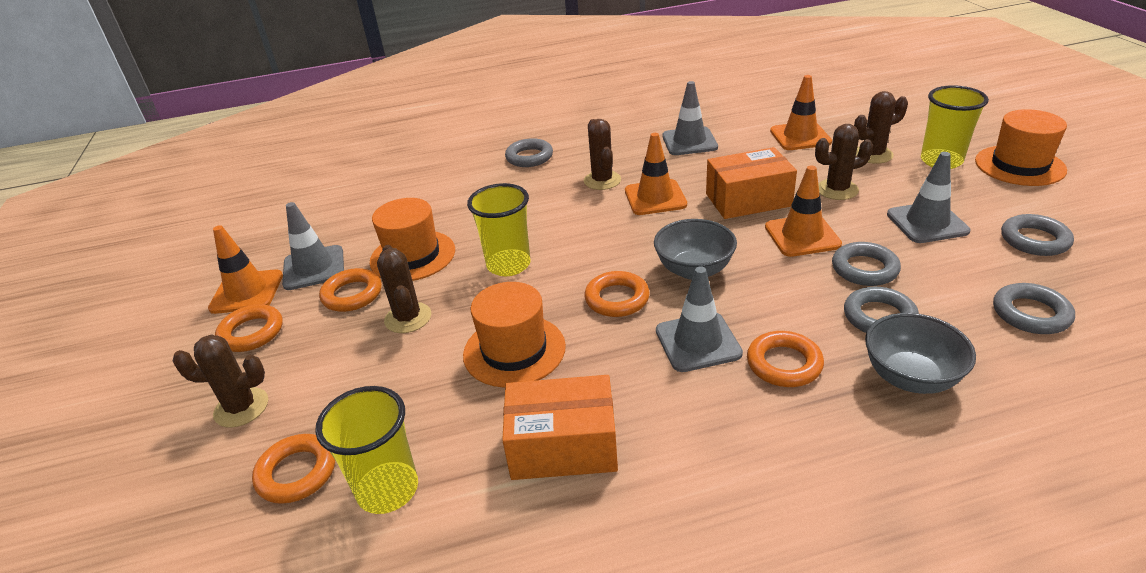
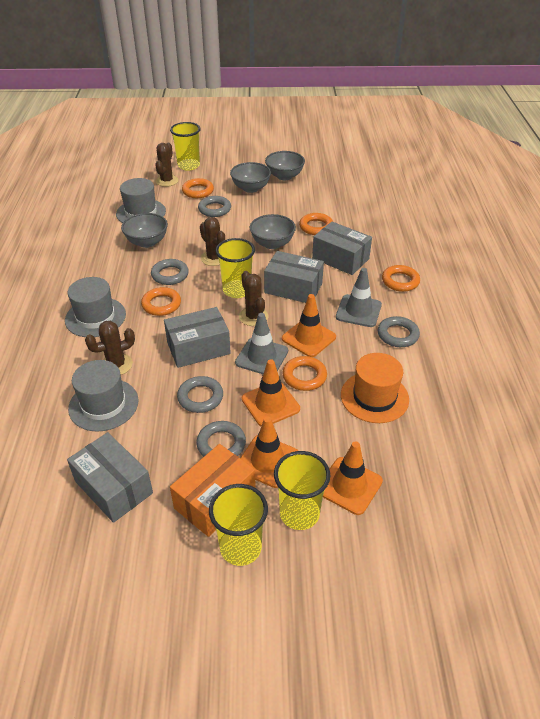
brown cactus: 5 -> 4
grey bowl: 2 -> 4
grey box: 0 -> 4
grey hat: 0 -> 3
grey traffic cone: 4 -> 2
orange box: 2 -> 1
orange hat: 3 -> 1
yellow cup: 3 -> 4

